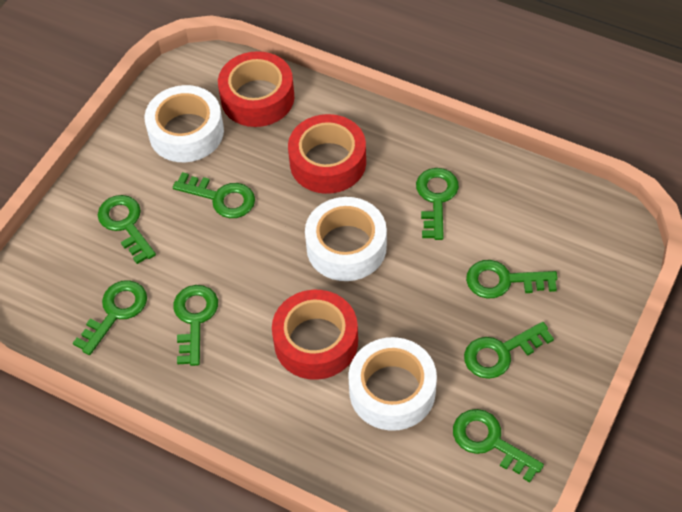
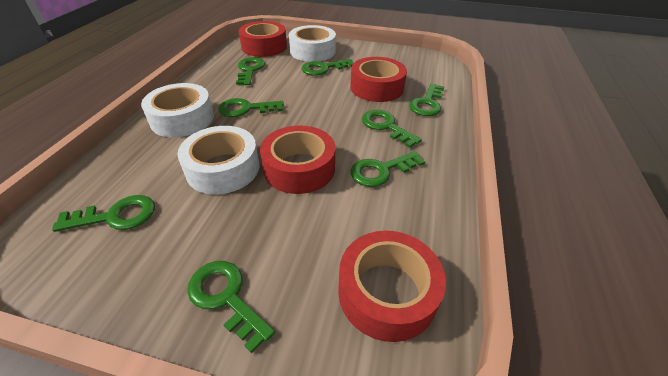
red tape: 3 -> 4

